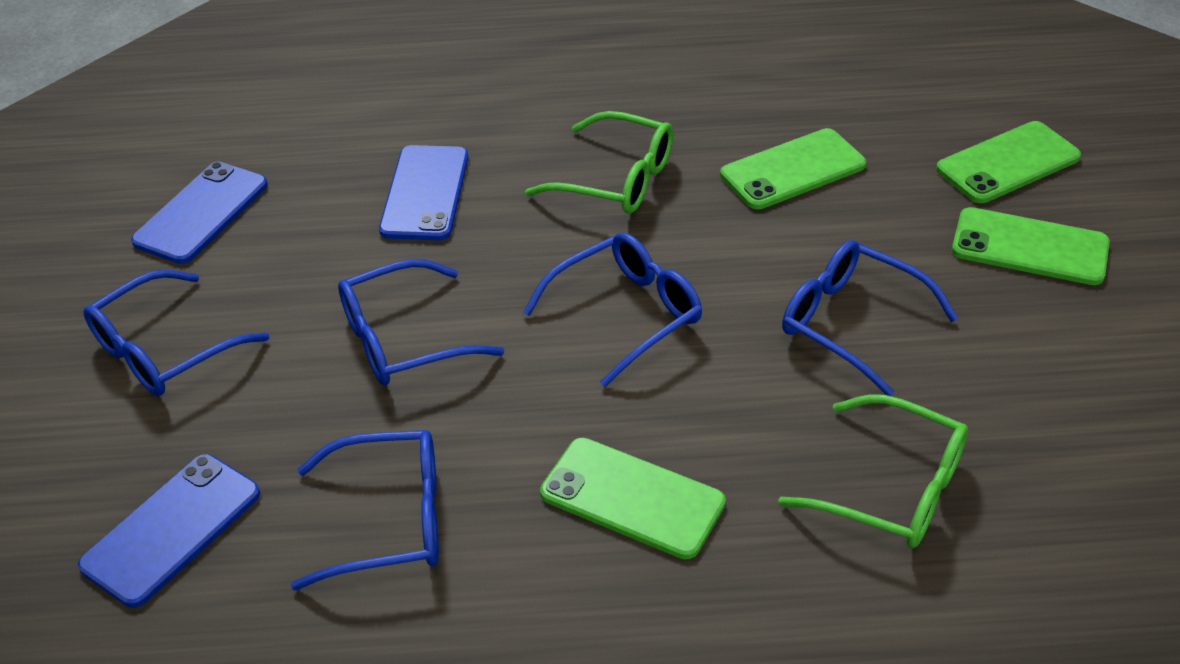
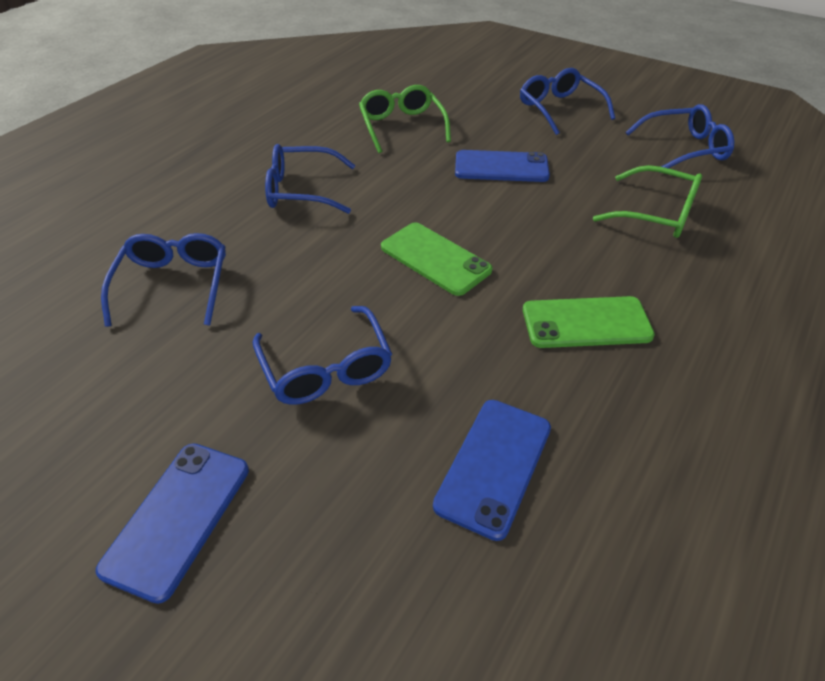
green phone: 4 -> 2

